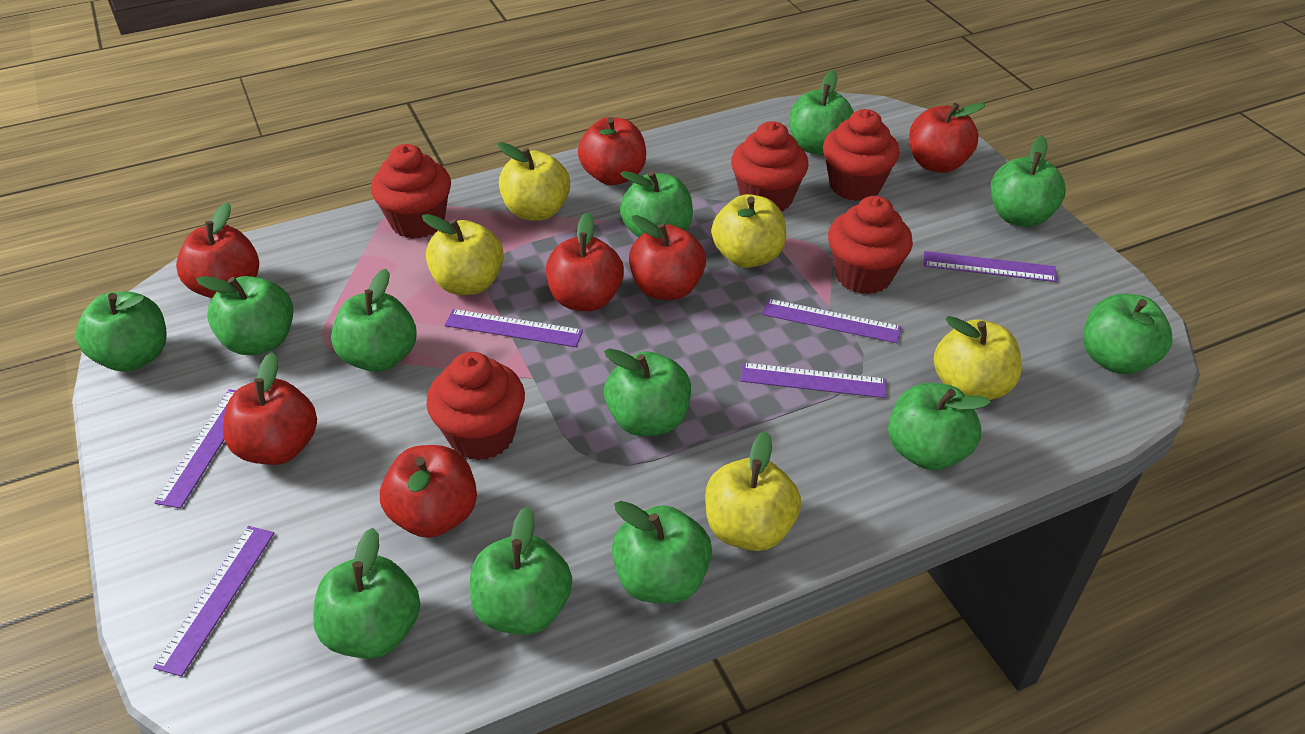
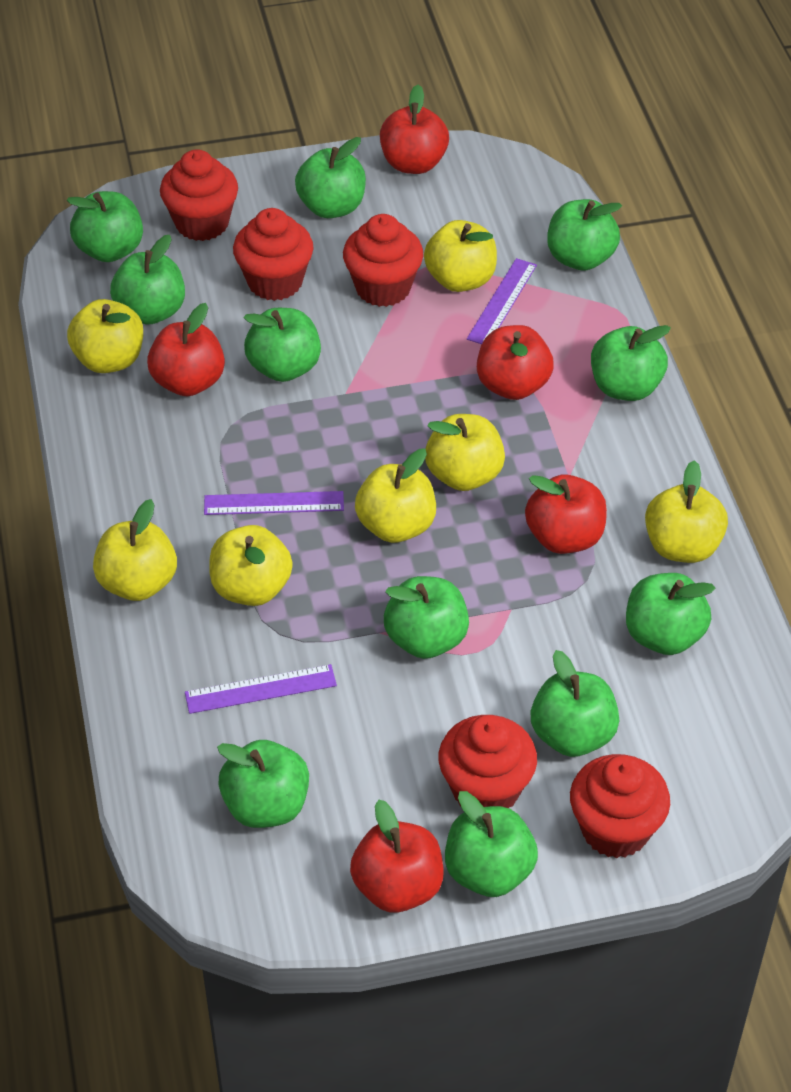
green apple: 12 -> 11
purple ruler: 6 -> 3
red apple: 7 -> 5
yellow apple: 5 -> 7

